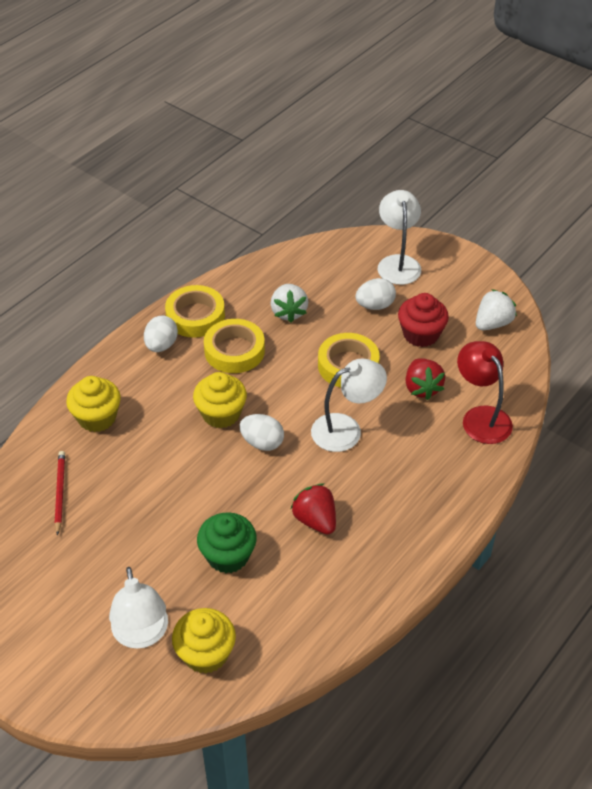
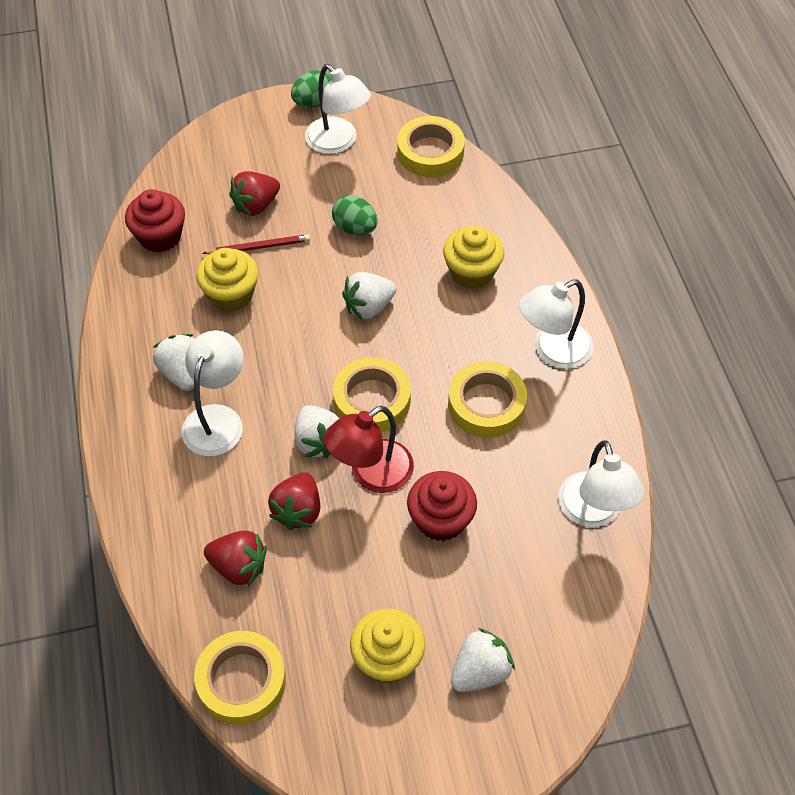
green cupcake: 1 -> 0
green egg: 0 -> 2
red cupcake: 1 -> 2
red strawberry: 2 -> 3
white egg: 3 -> 0
white lamp: 3 -> 4
white strawberry: 2 -> 4
yellow tape: 3 -> 4

